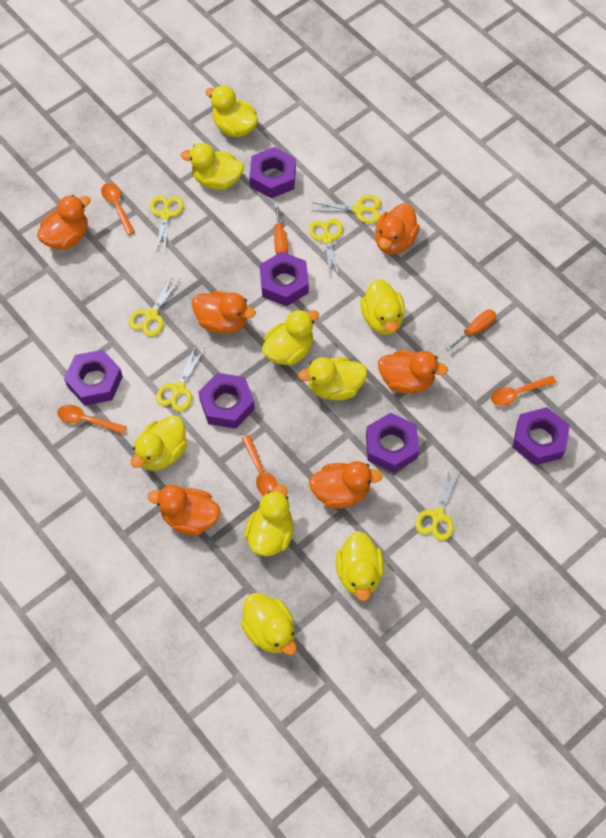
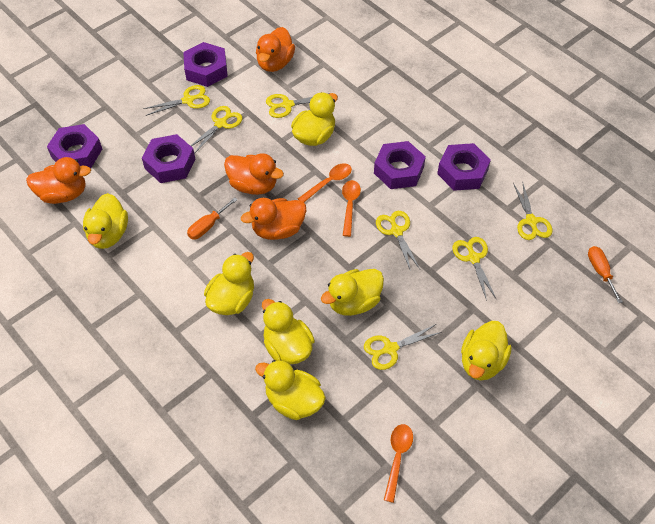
orange duck: 6 -> 4
orange spoon: 4 -> 3
purple nut: 6 -> 5
yellow duck: 9 -> 7
yellow scissors: 6 -> 7

